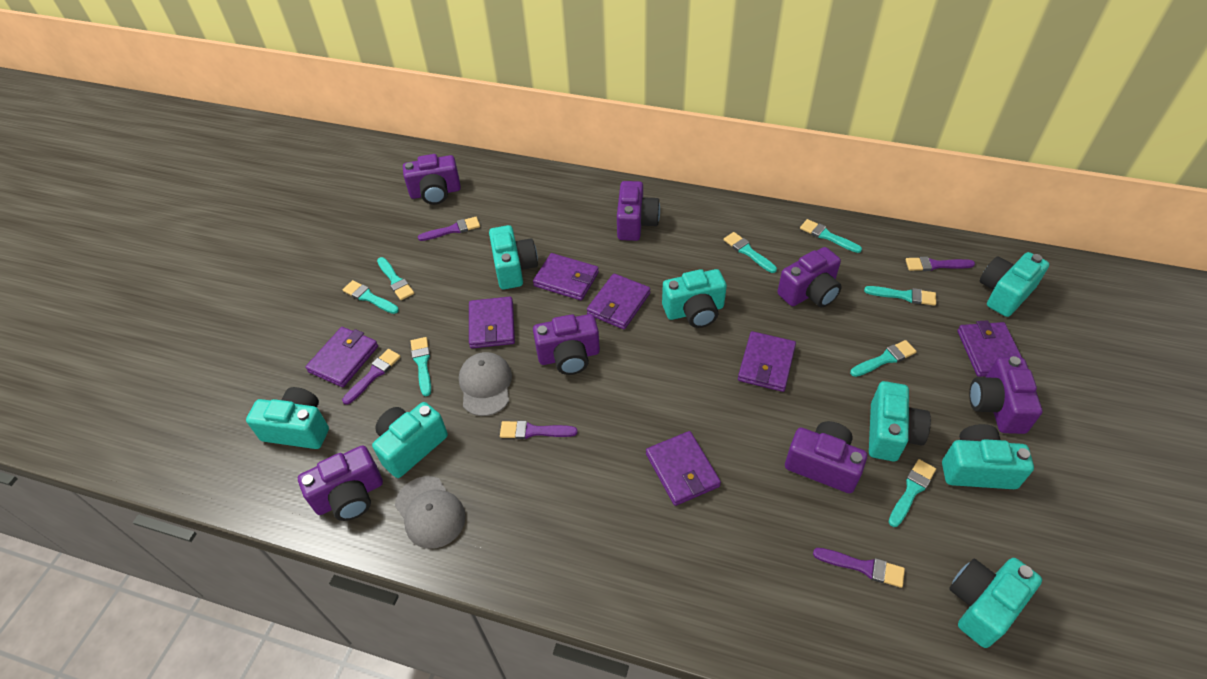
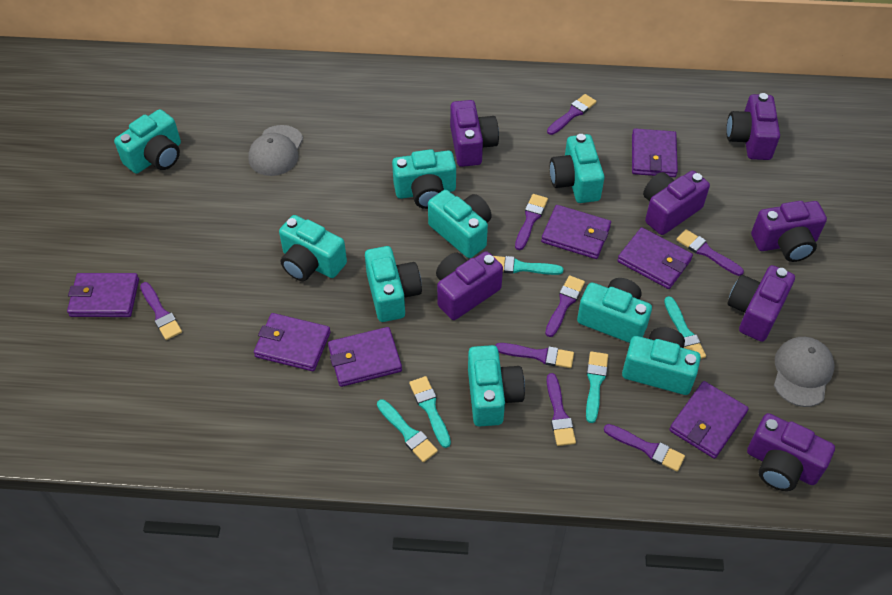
purple brush: 5 -> 8
turquoise brush: 8 -> 5
turquoise camera: 8 -> 9

